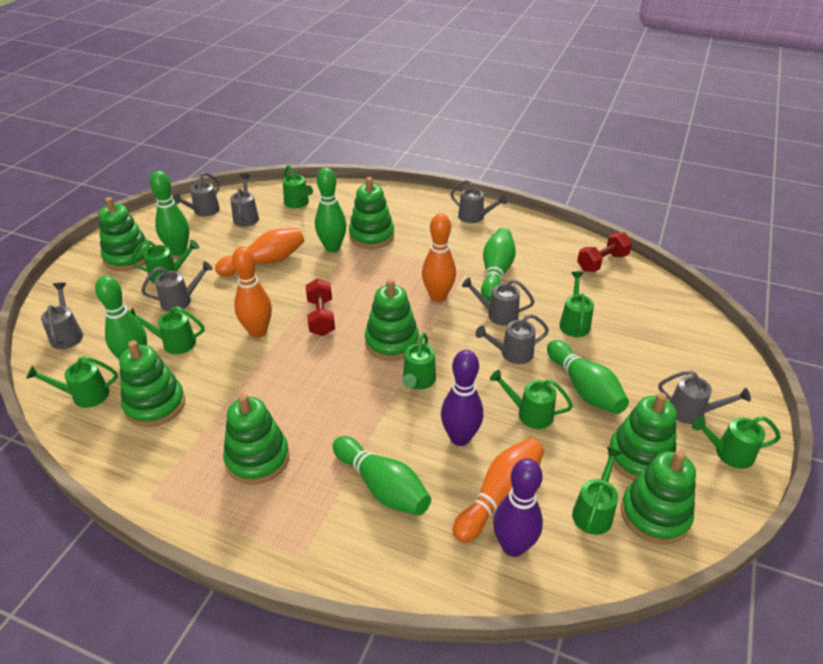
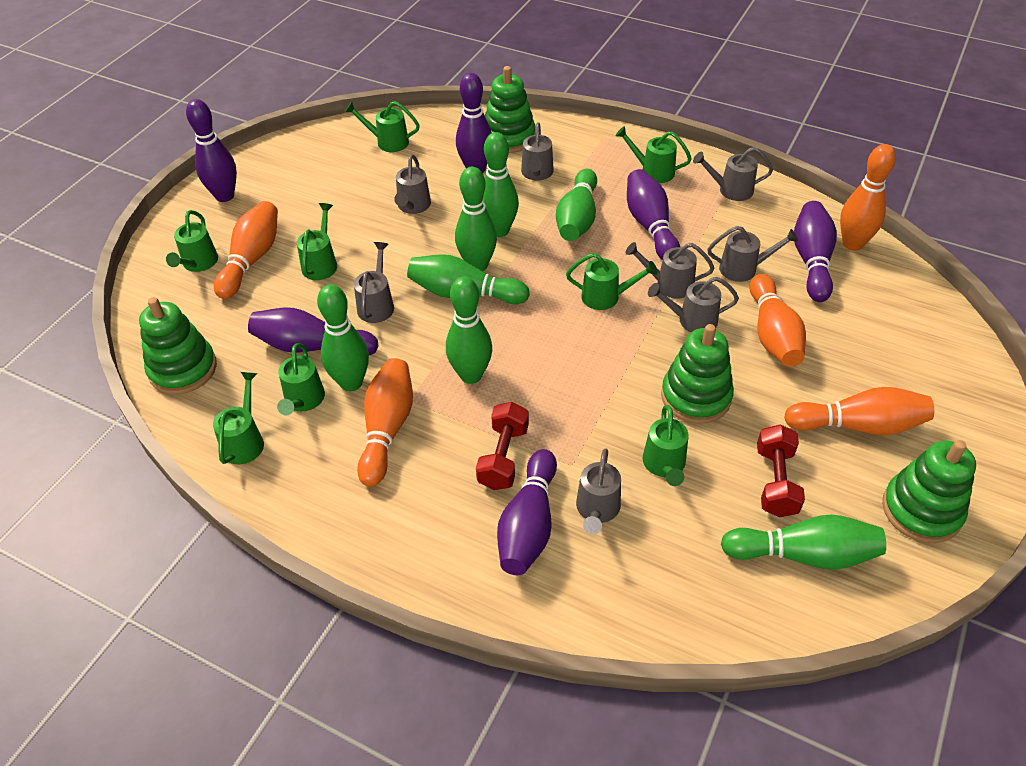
green bowling pin: 6 -> 7
green stacking toy: 7 -> 4
green watering can: 9 -> 8
orange bowling pin: 4 -> 5
purple bowling pin: 2 -> 6

